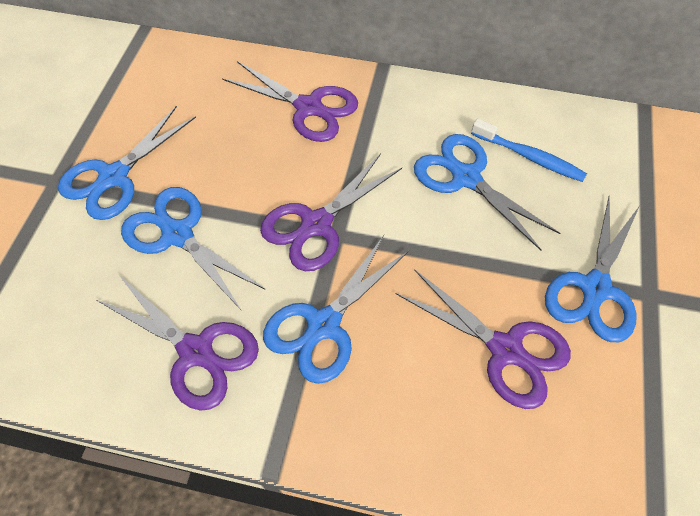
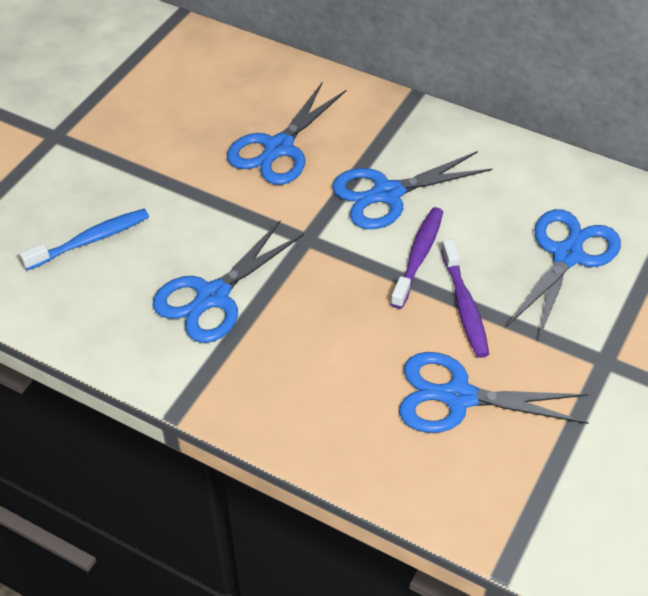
purple scissors: 4 -> 0
purple toothbrush: 0 -> 2

